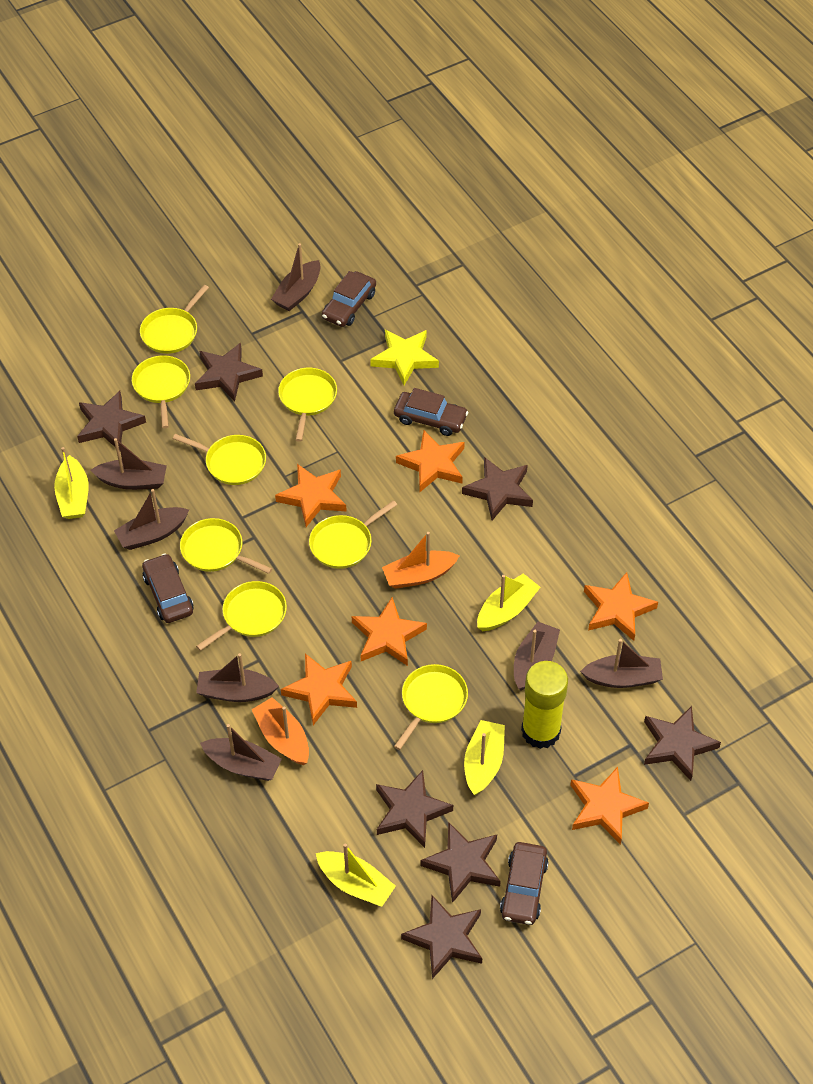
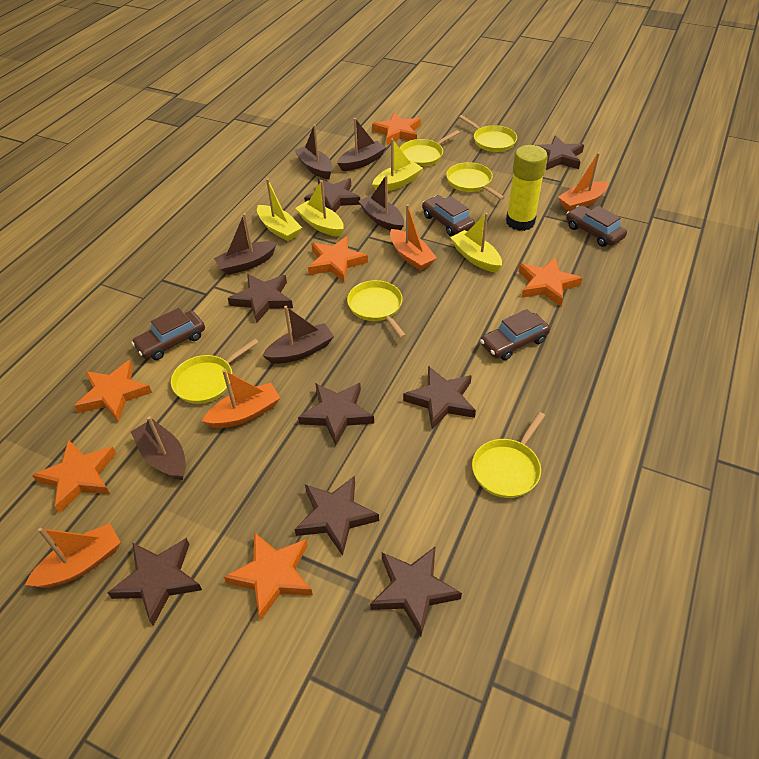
brown boat: 7 -> 6
brown star: 7 -> 8
orange boat: 2 -> 4
yellow pan: 8 -> 6
yellow star: 1 -> 0

